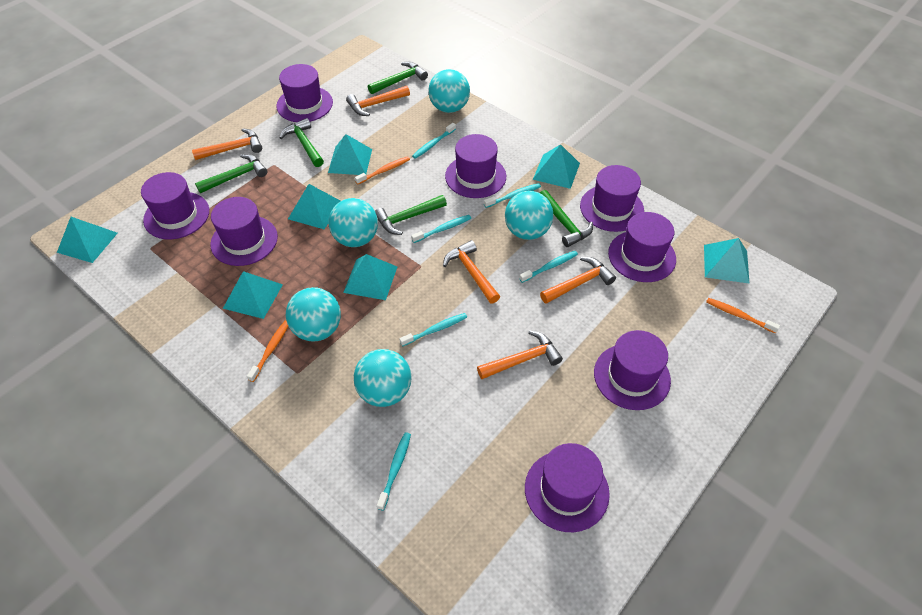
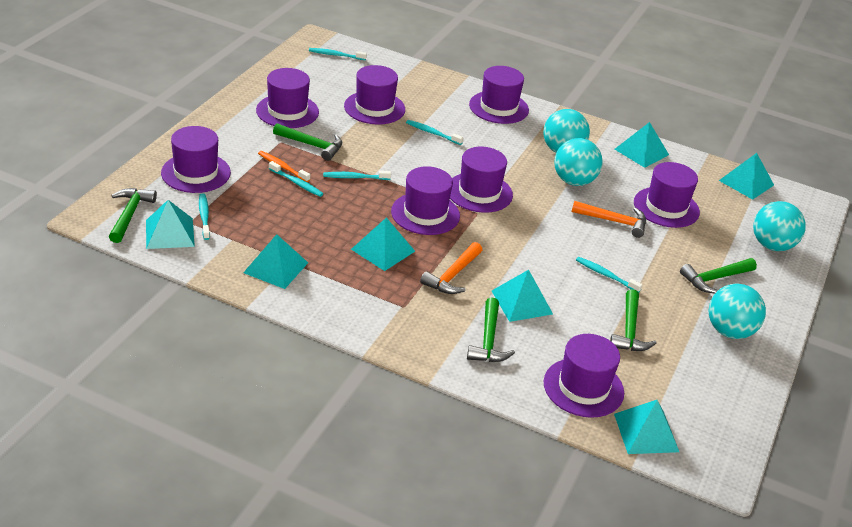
orange hammer: 5 -> 2
orange toothbrush: 3 -> 1
turquoise ball: 5 -> 4

